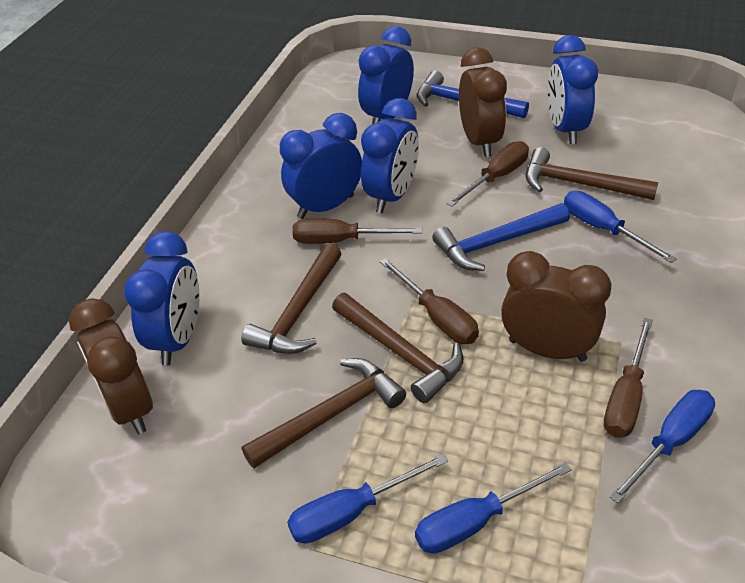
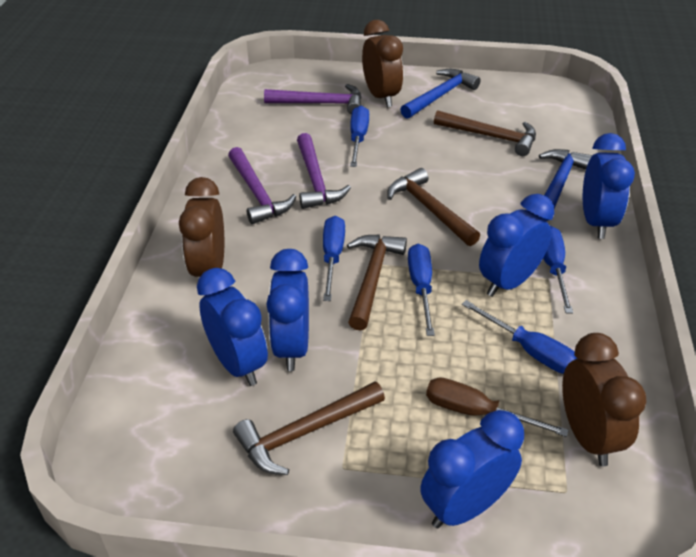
blue screwdriver: 4 -> 5
brown screwdriver: 4 -> 1
purple hammer: 0 -> 3

